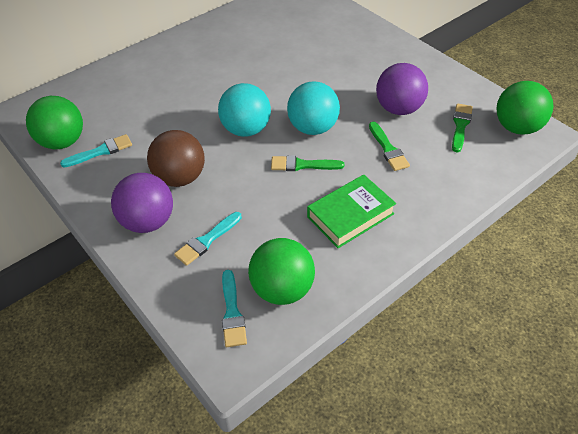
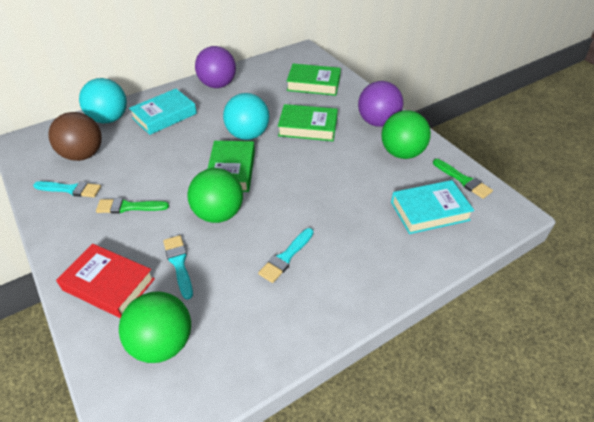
green book: 1 -> 3
green brush: 3 -> 2
red book: 0 -> 1
turquoise book: 0 -> 2

